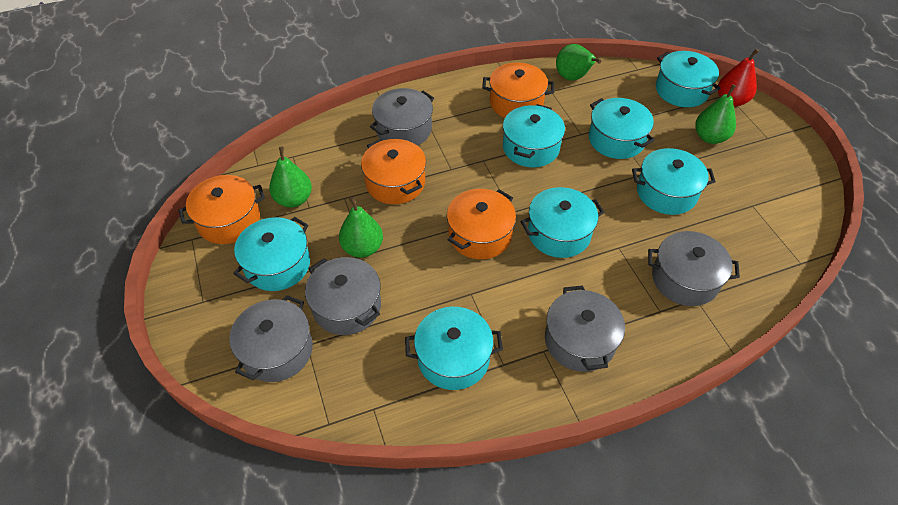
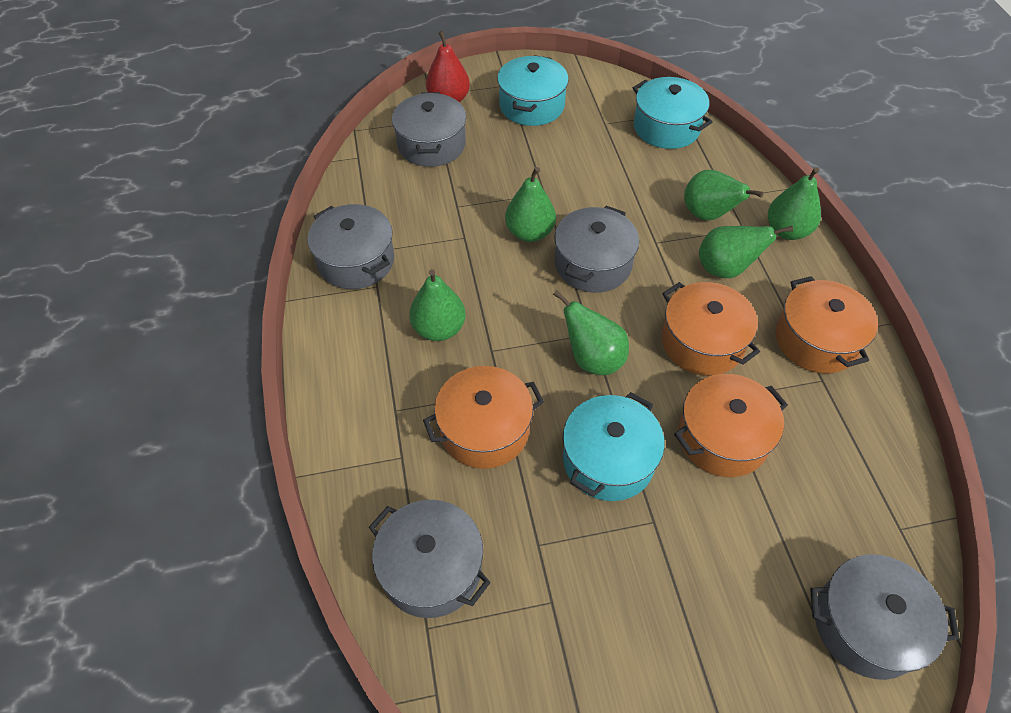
green pear: 4 -> 6
turquoise pot: 7 -> 3

